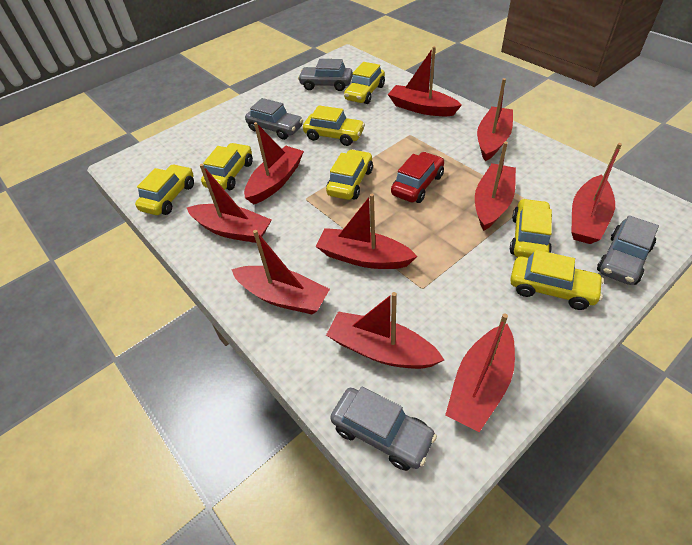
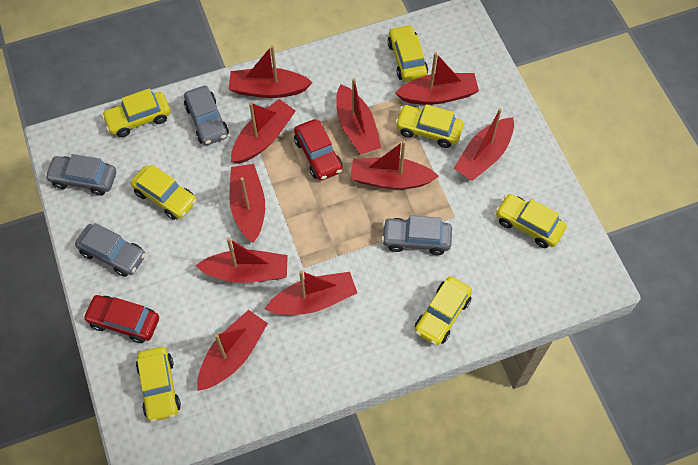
red car: 1 -> 2

